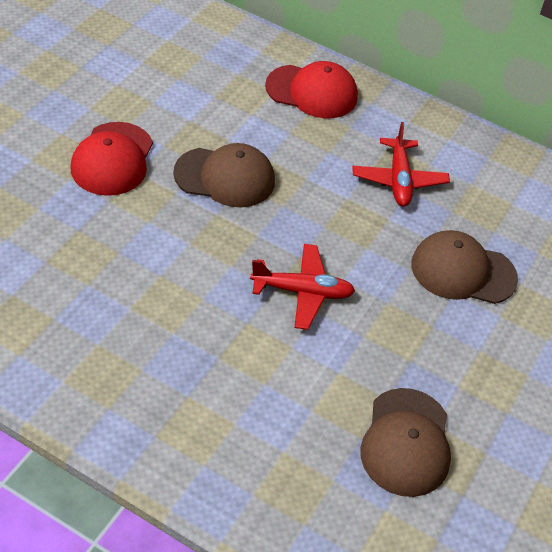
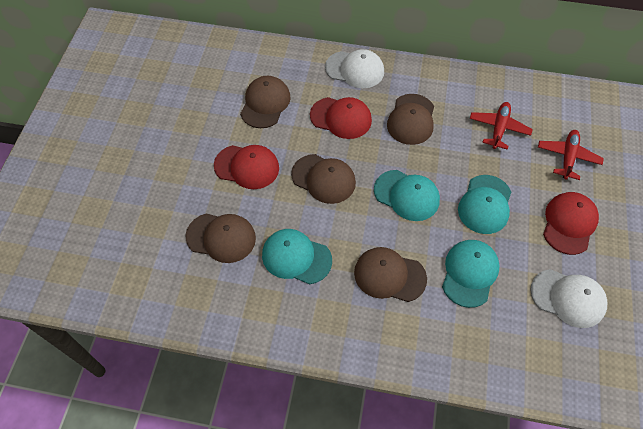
brown cap: 3 -> 5
red cap: 2 -> 3
turquoise cap: 0 -> 4
white cap: 0 -> 2

